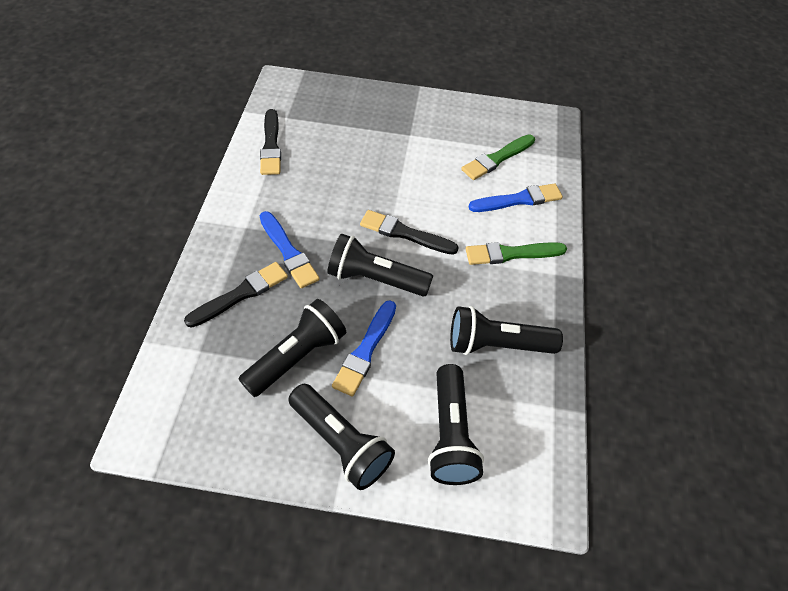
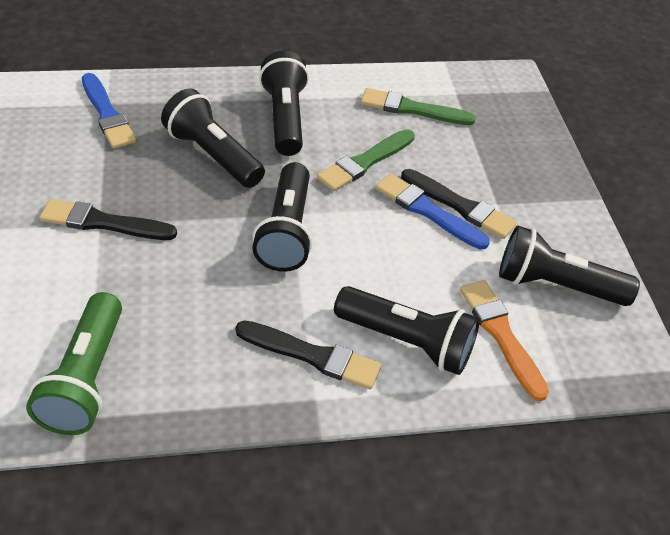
blue brush: 3 -> 2
green flashlight: 0 -> 1
orange brush: 0 -> 1

